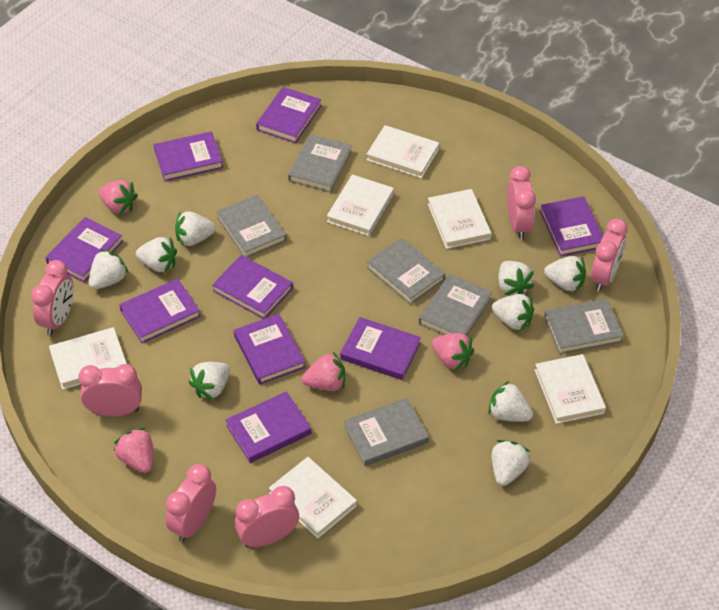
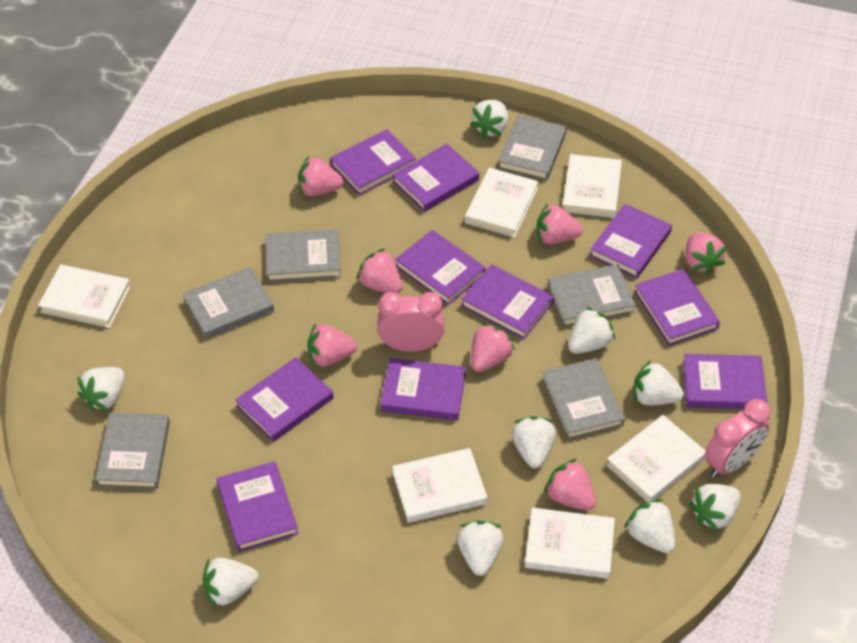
pink clock: 6 -> 2
pink strawberry: 4 -> 7
purple book: 9 -> 10

